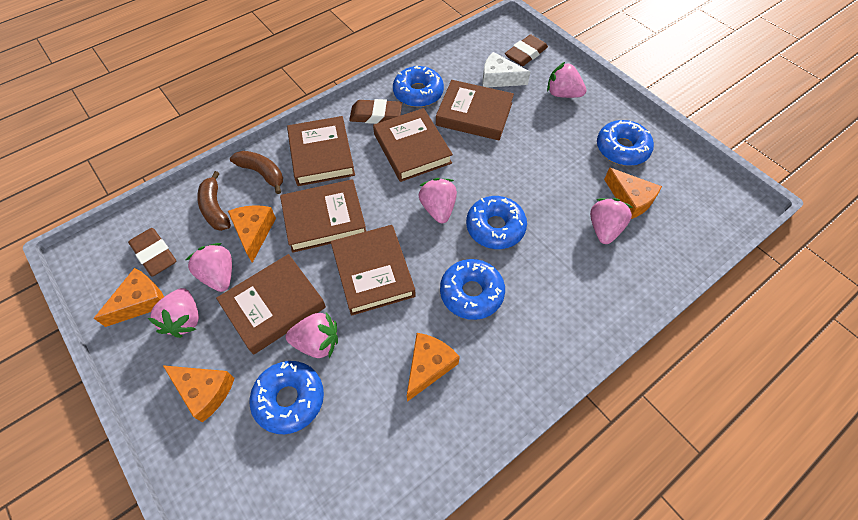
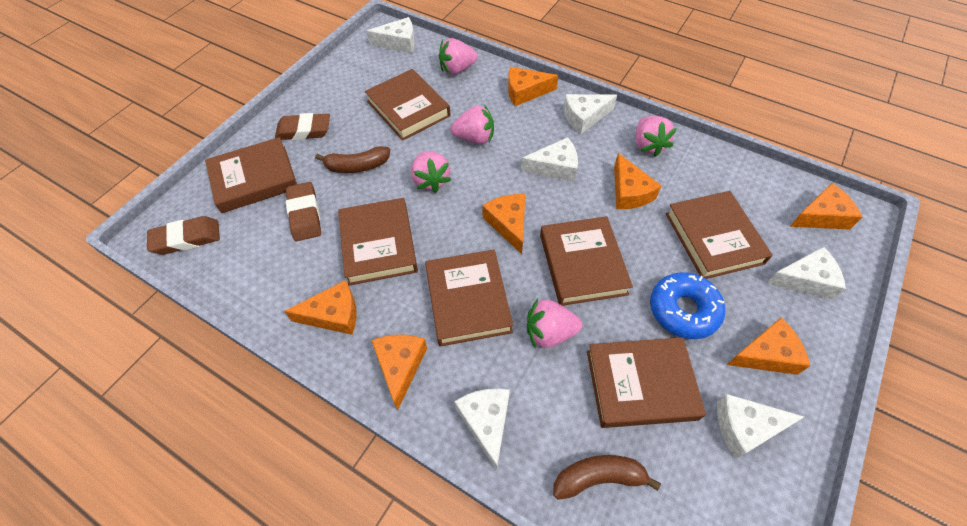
blue donut: 5 -> 1
brown book: 6 -> 7
orange cheese: 5 -> 7
pink strawberry: 6 -> 5
white cheese: 1 -> 6

